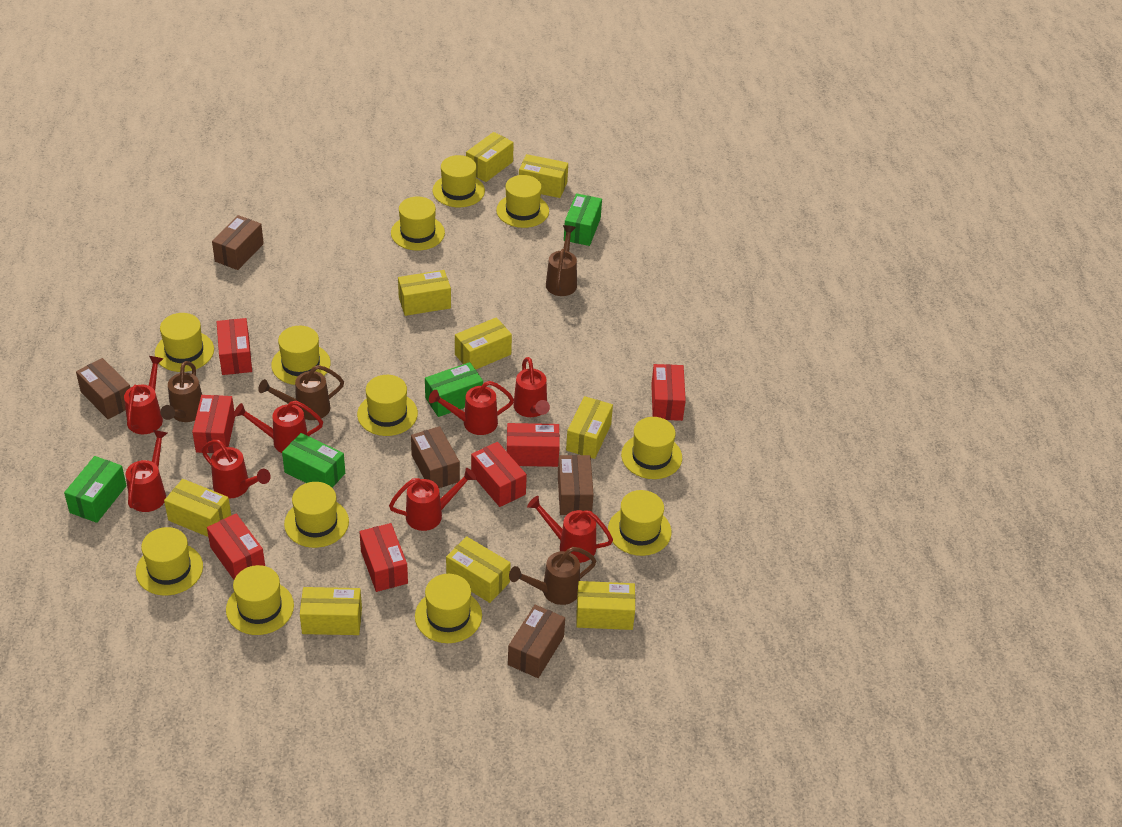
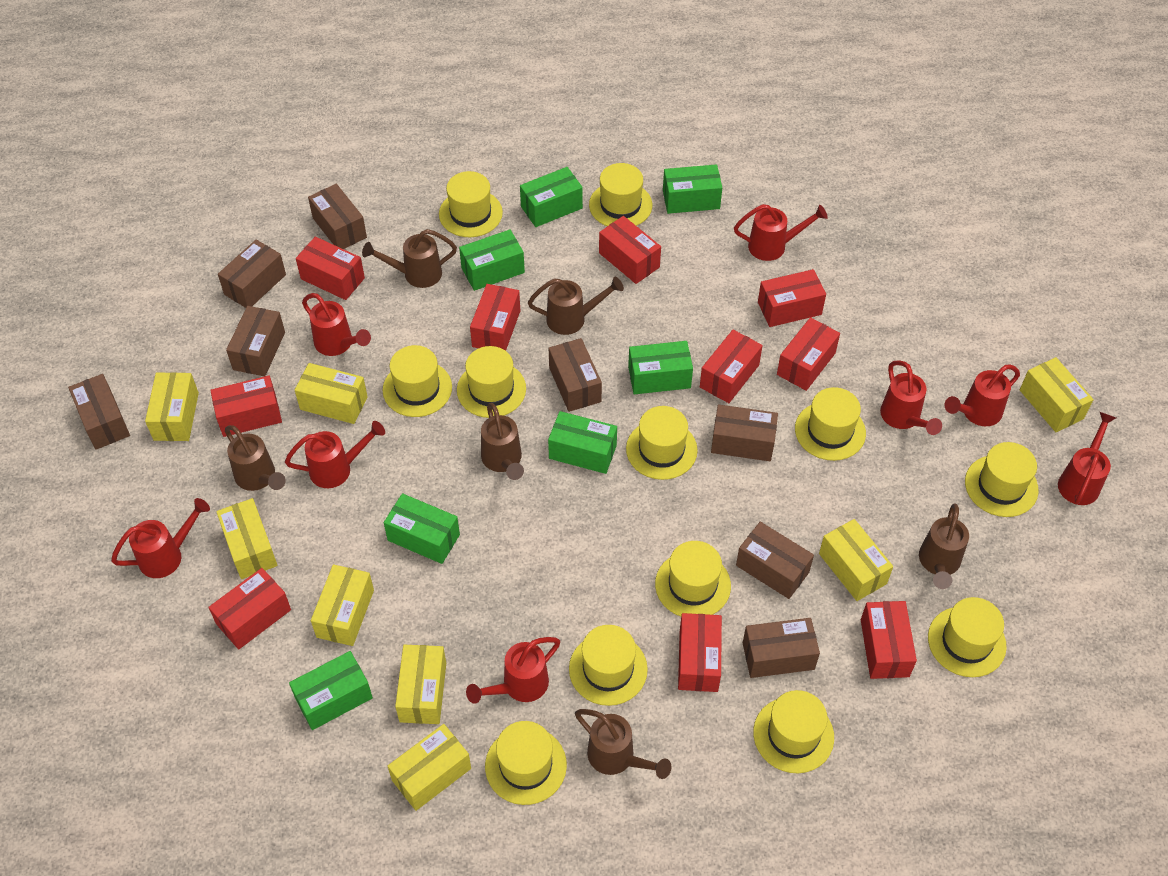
brown box: 5 -> 8
brown watering can: 4 -> 6
green box: 4 -> 7
red box: 7 -> 10
yellow box: 9 -> 8

